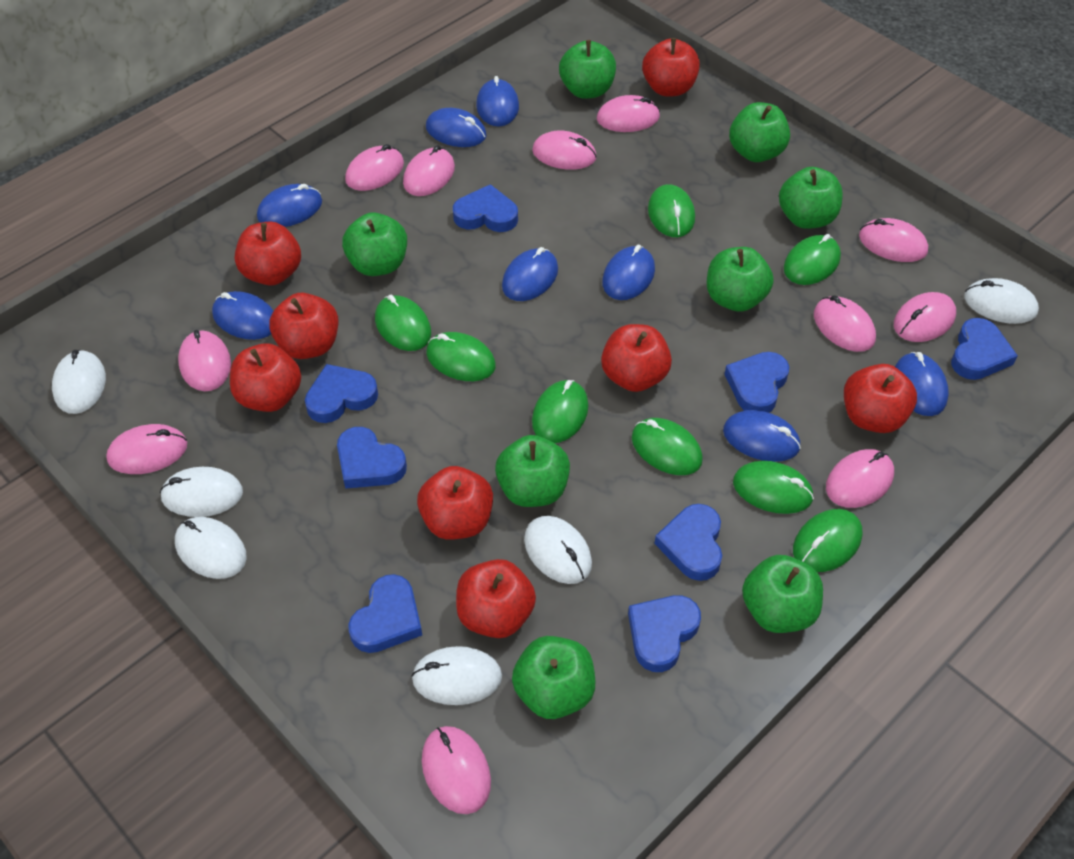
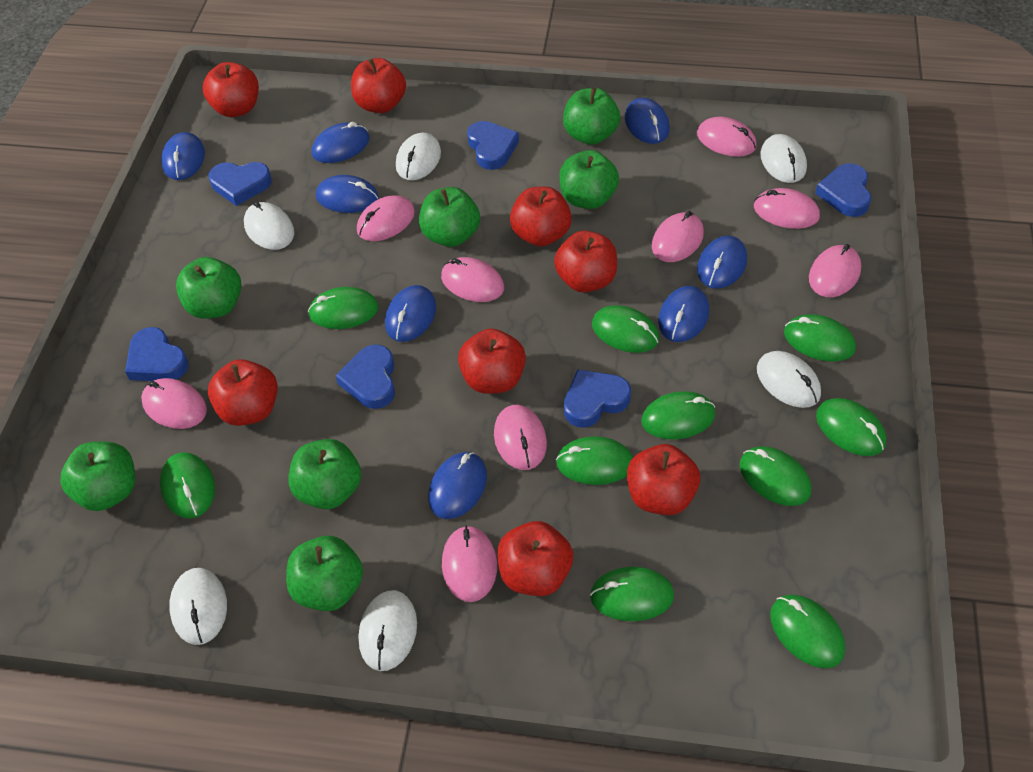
blue heart: 8 -> 6
green apple: 8 -> 7
green mouse: 8 -> 10
pink mouse: 11 -> 9

